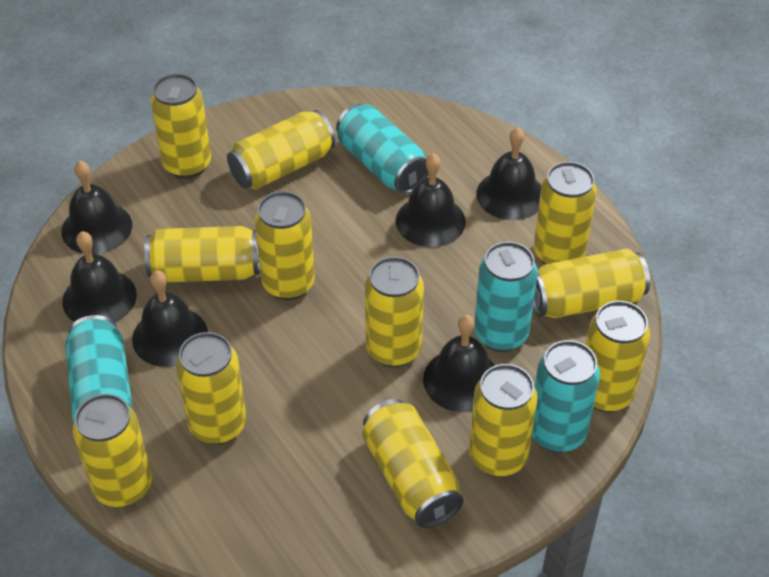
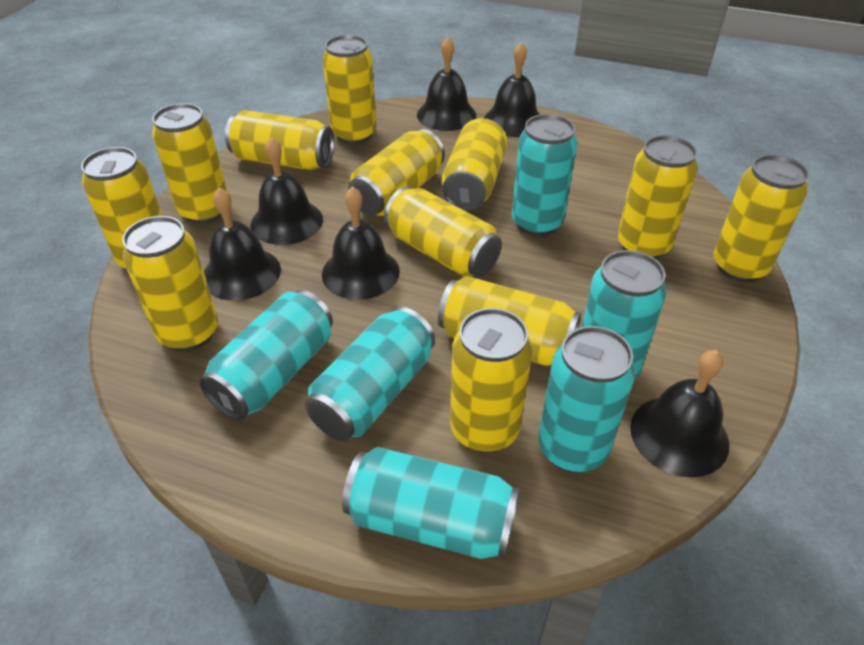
turquoise can: 4 -> 6

